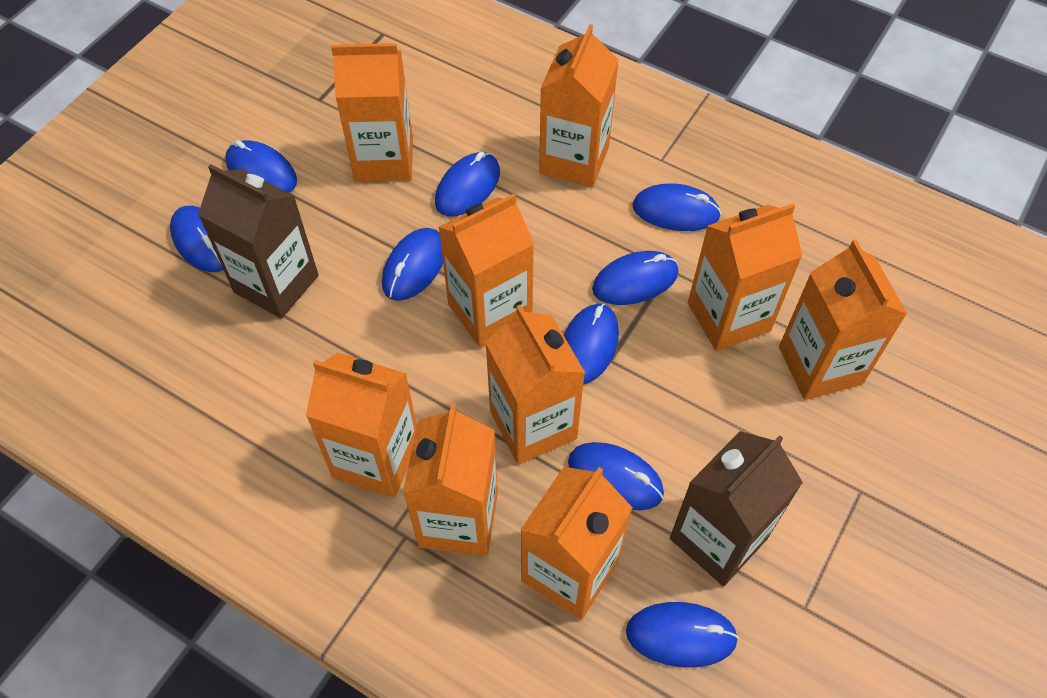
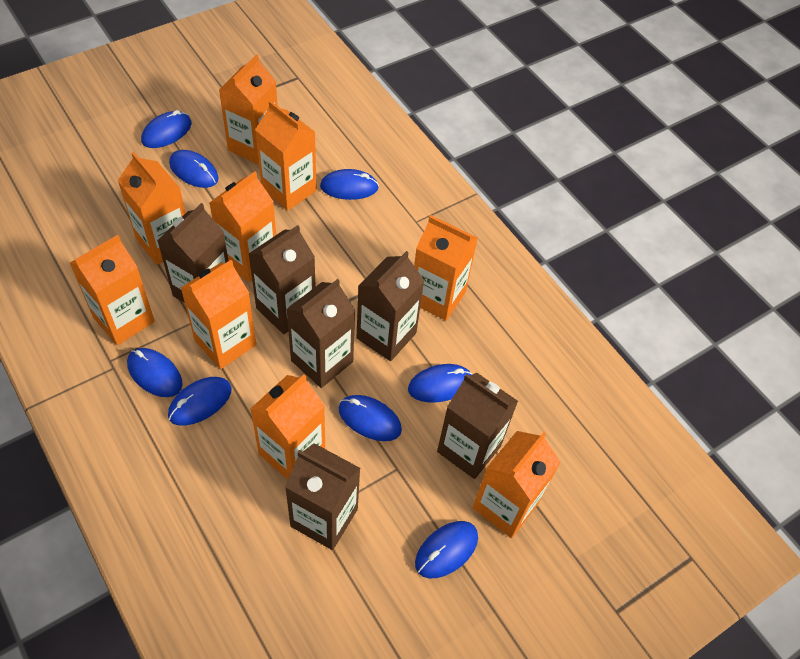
blue mouse: 9 -> 8
brown carton: 2 -> 6

